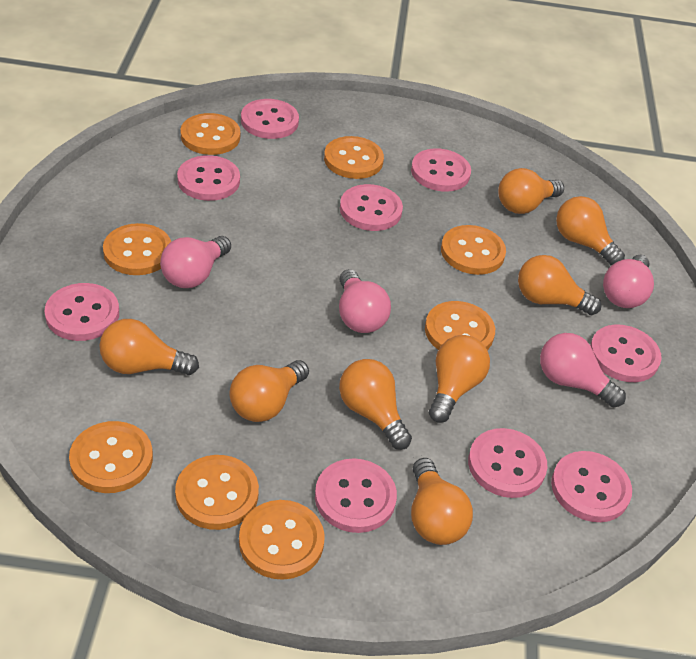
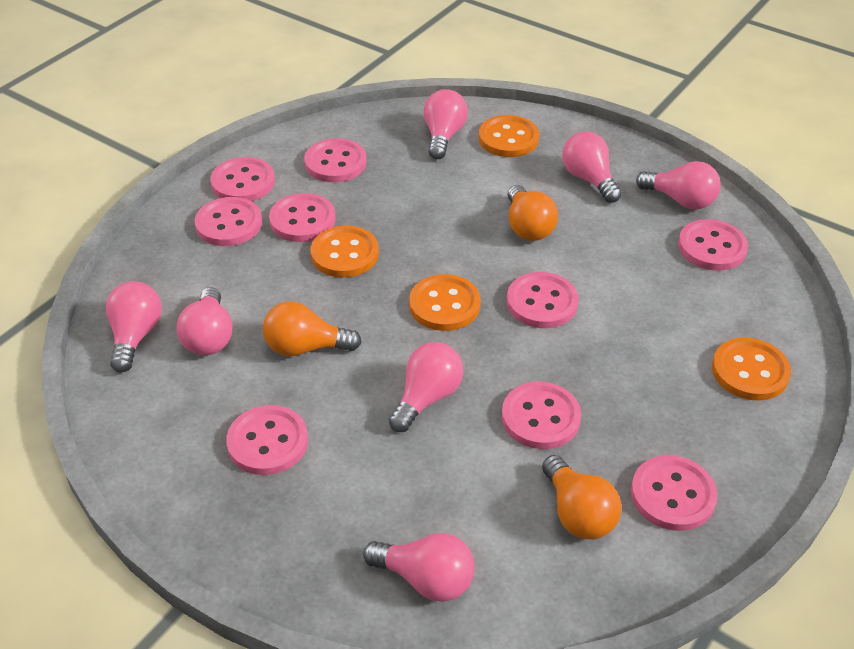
orange button: 8 -> 4
orange light bulb: 8 -> 3
pink light bulb: 4 -> 7

